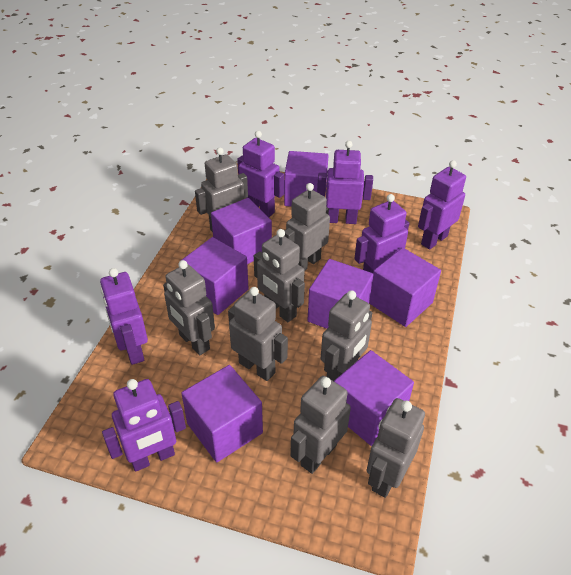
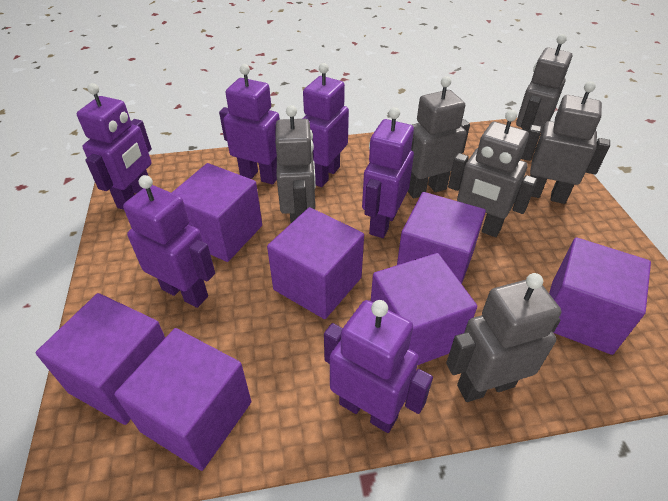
grey robot: 8 -> 6

